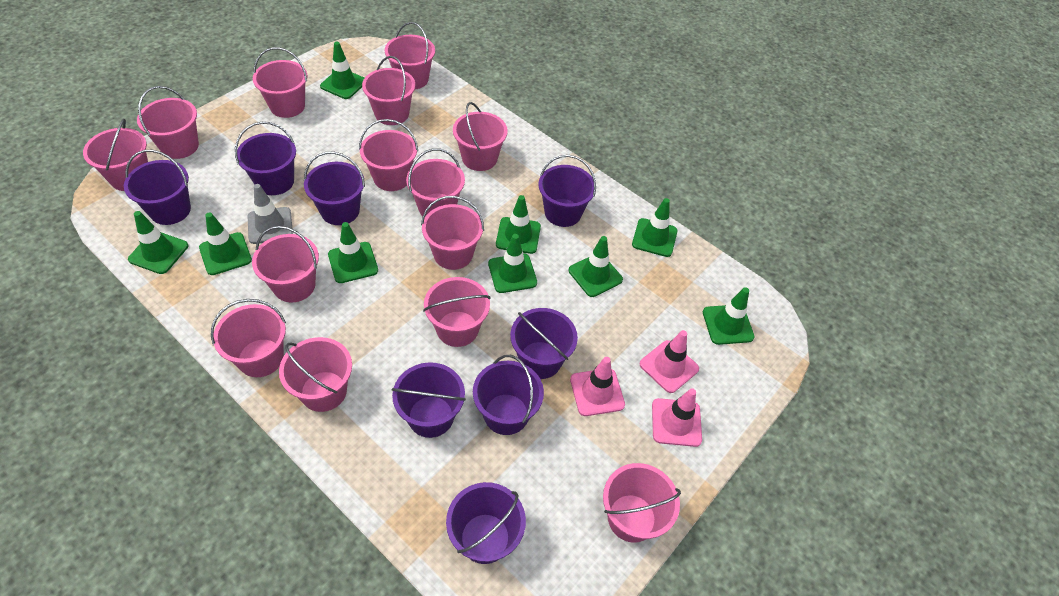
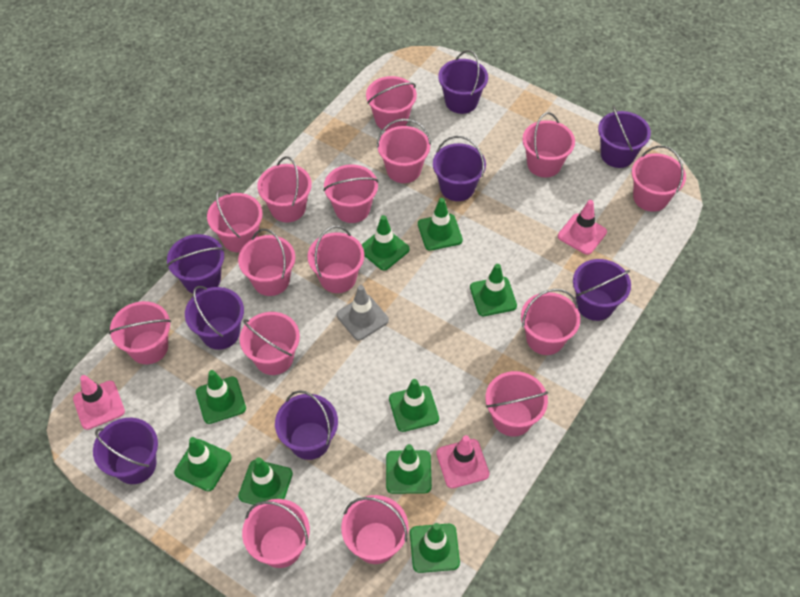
pink bucket: 14 -> 15

